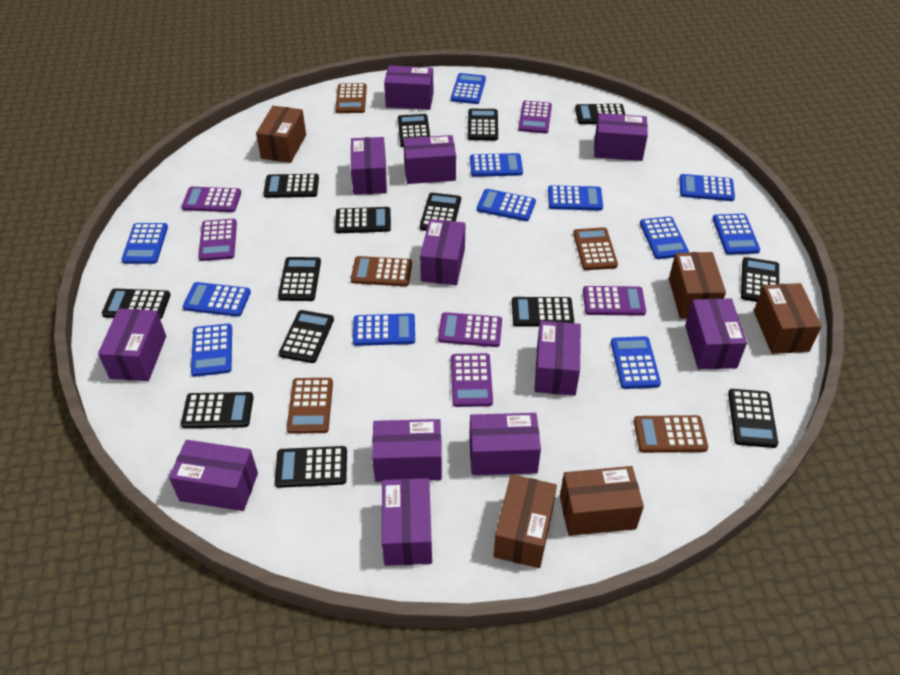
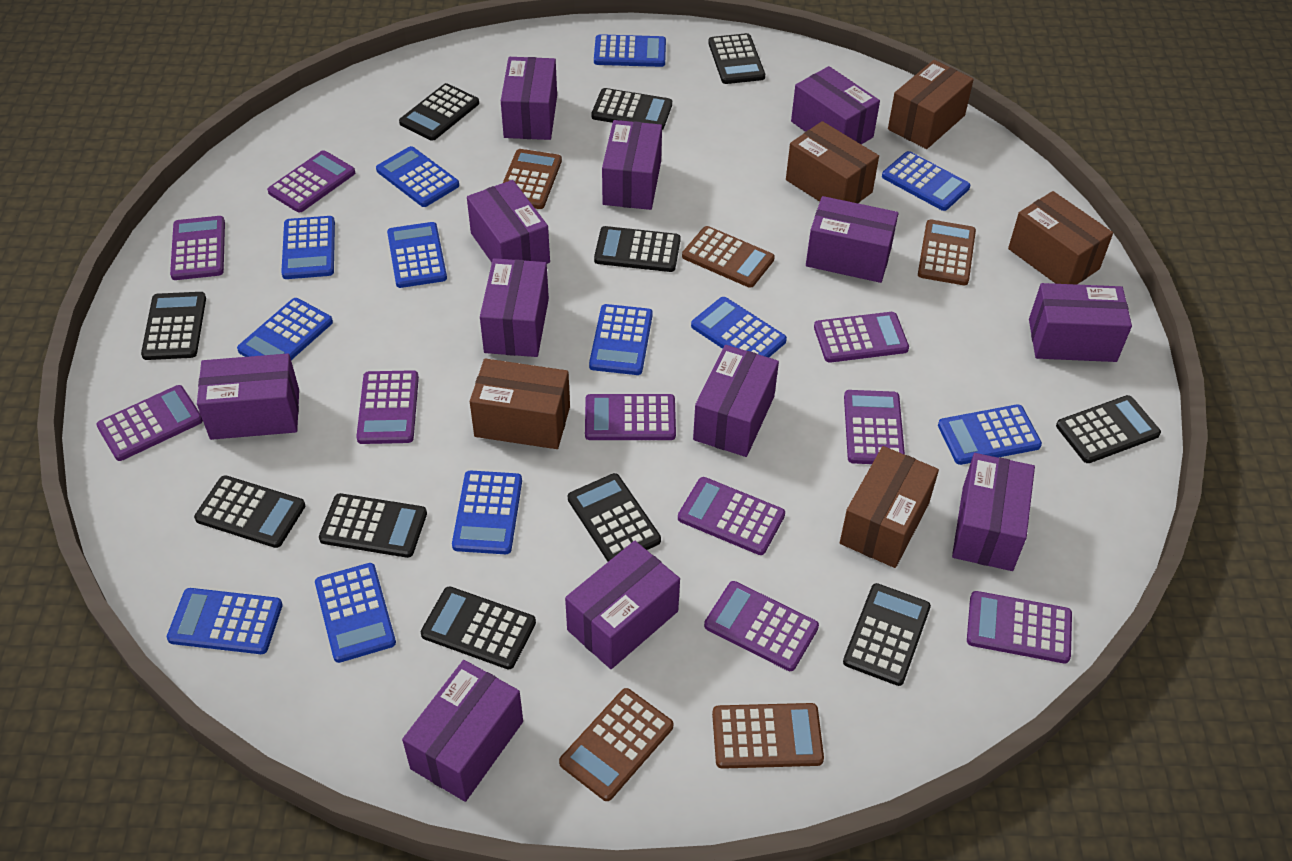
black calculator: 14 -> 11
purple calculator: 6 -> 10

